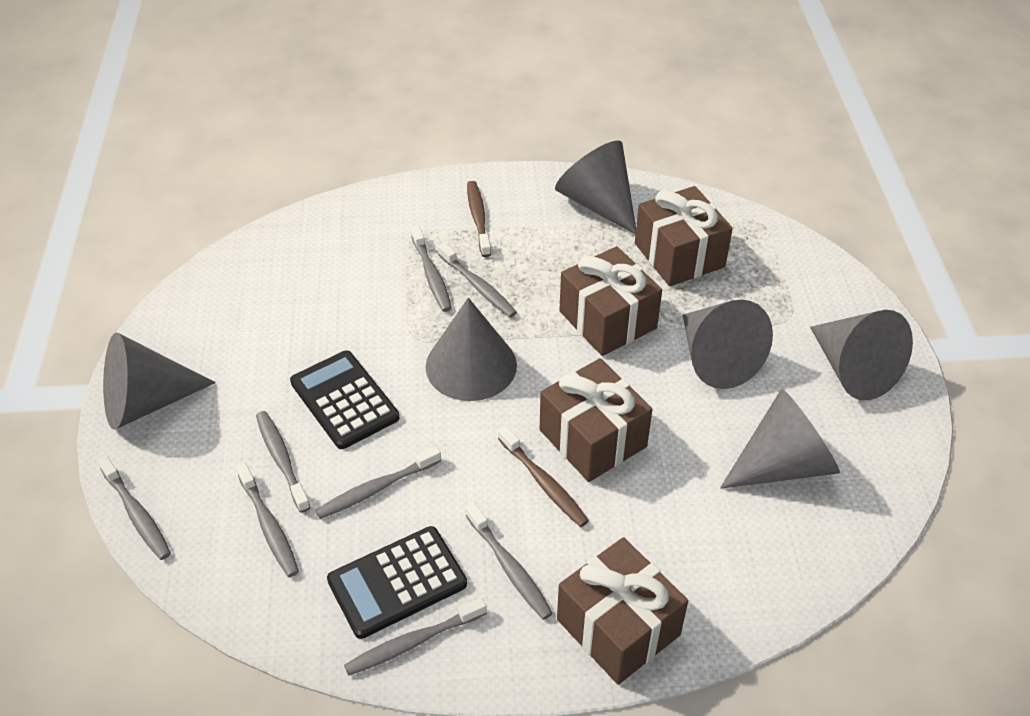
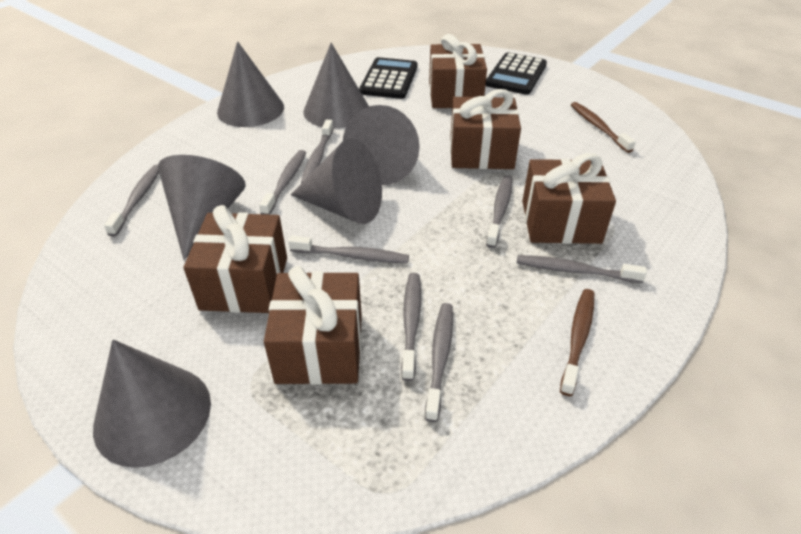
brown gift: 4 -> 5

